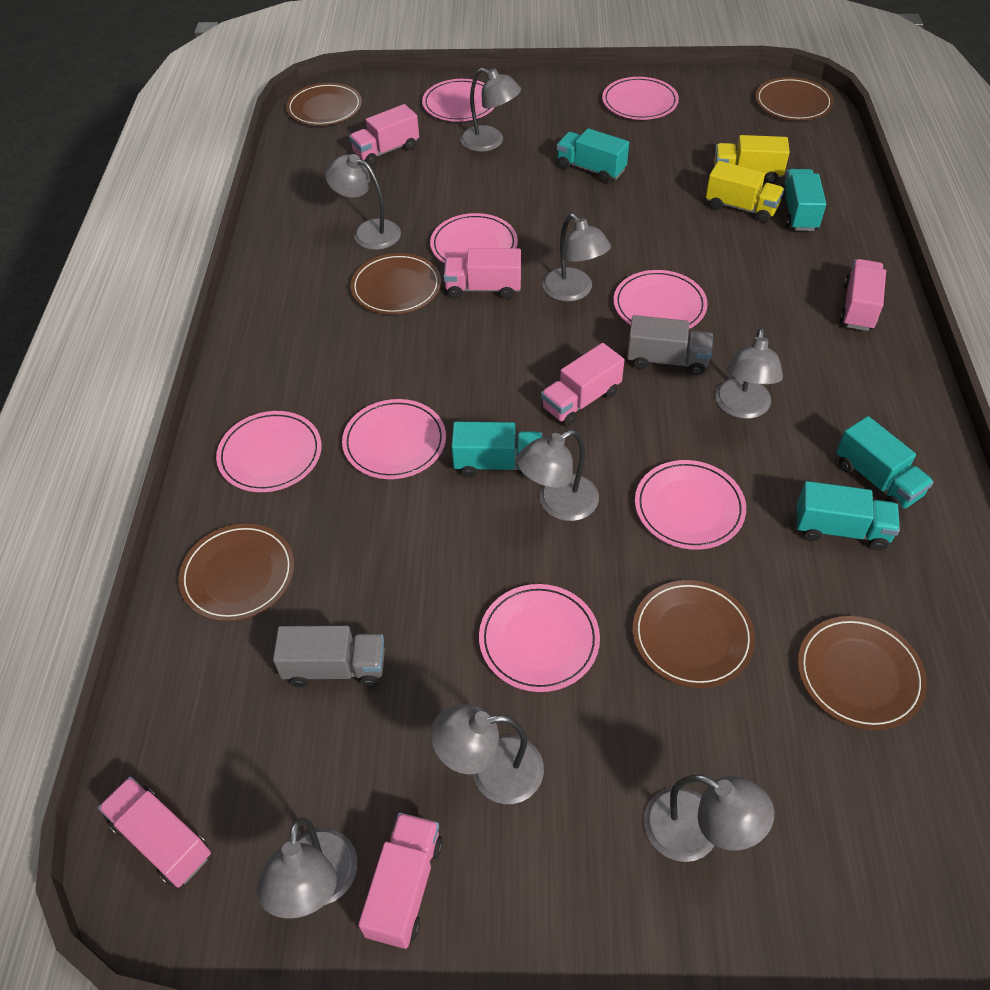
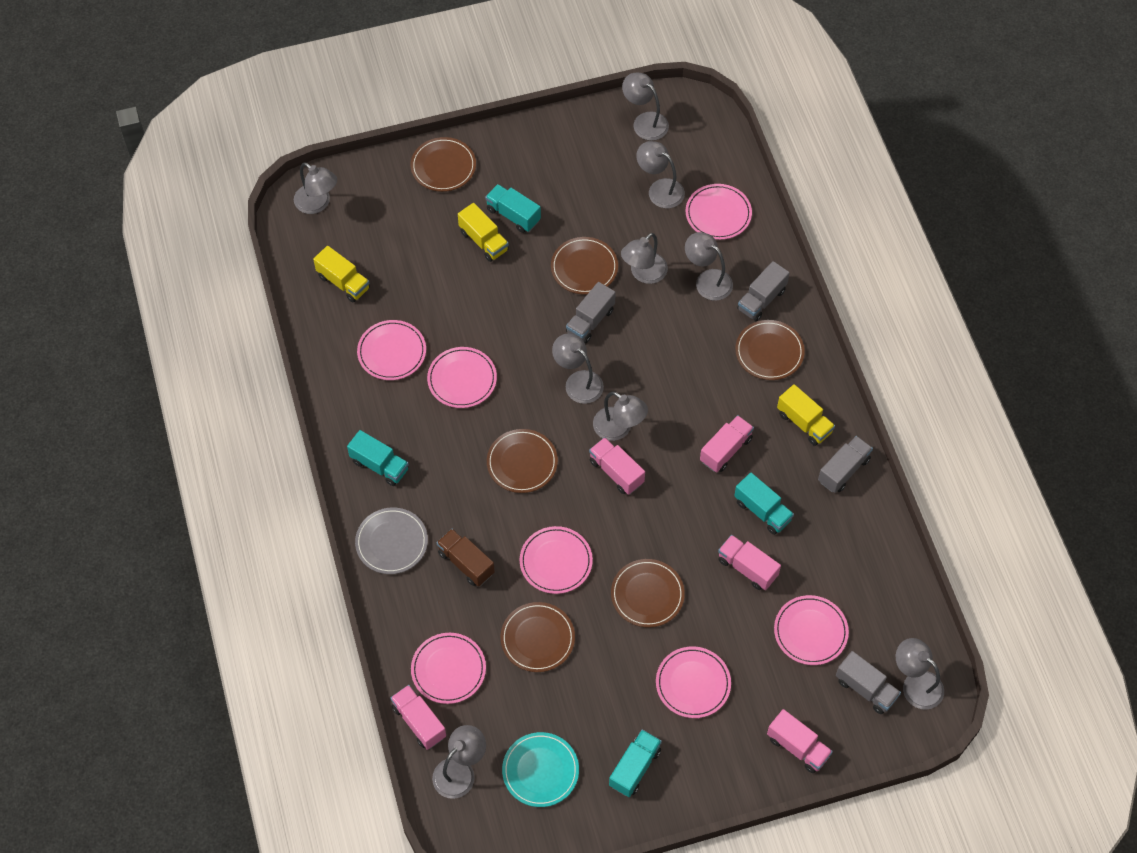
brown truck: 0 -> 1
grey lamp: 8 -> 9
grey plate: 0 -> 1
grey truck: 2 -> 4
pink plate: 8 -> 7
pink truck: 6 -> 5
turquoise plate: 0 -> 1
turquoise truck: 5 -> 4
yellow truck: 2 -> 3

